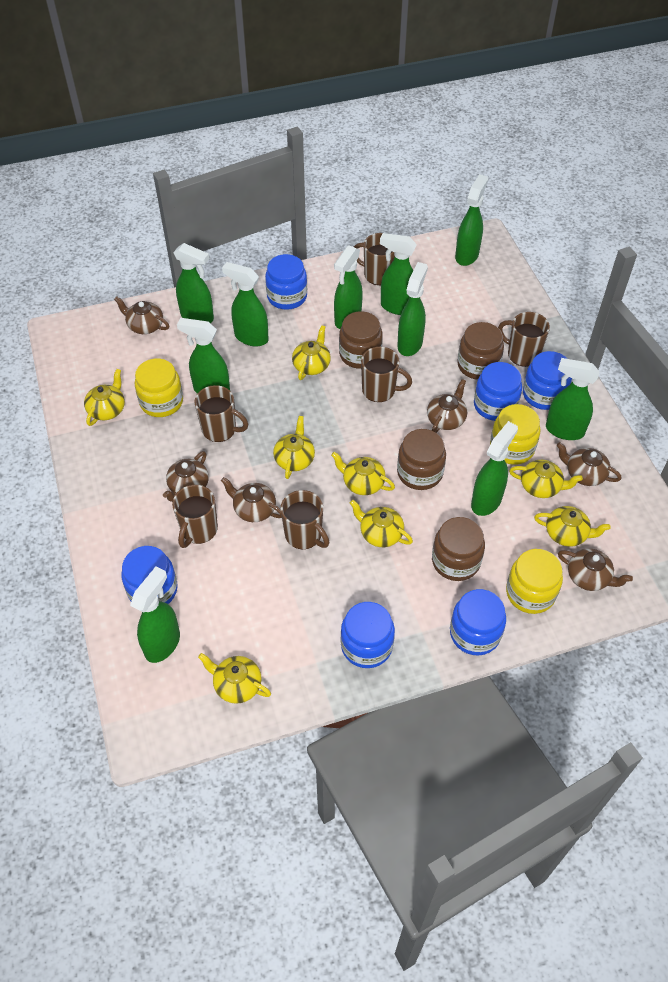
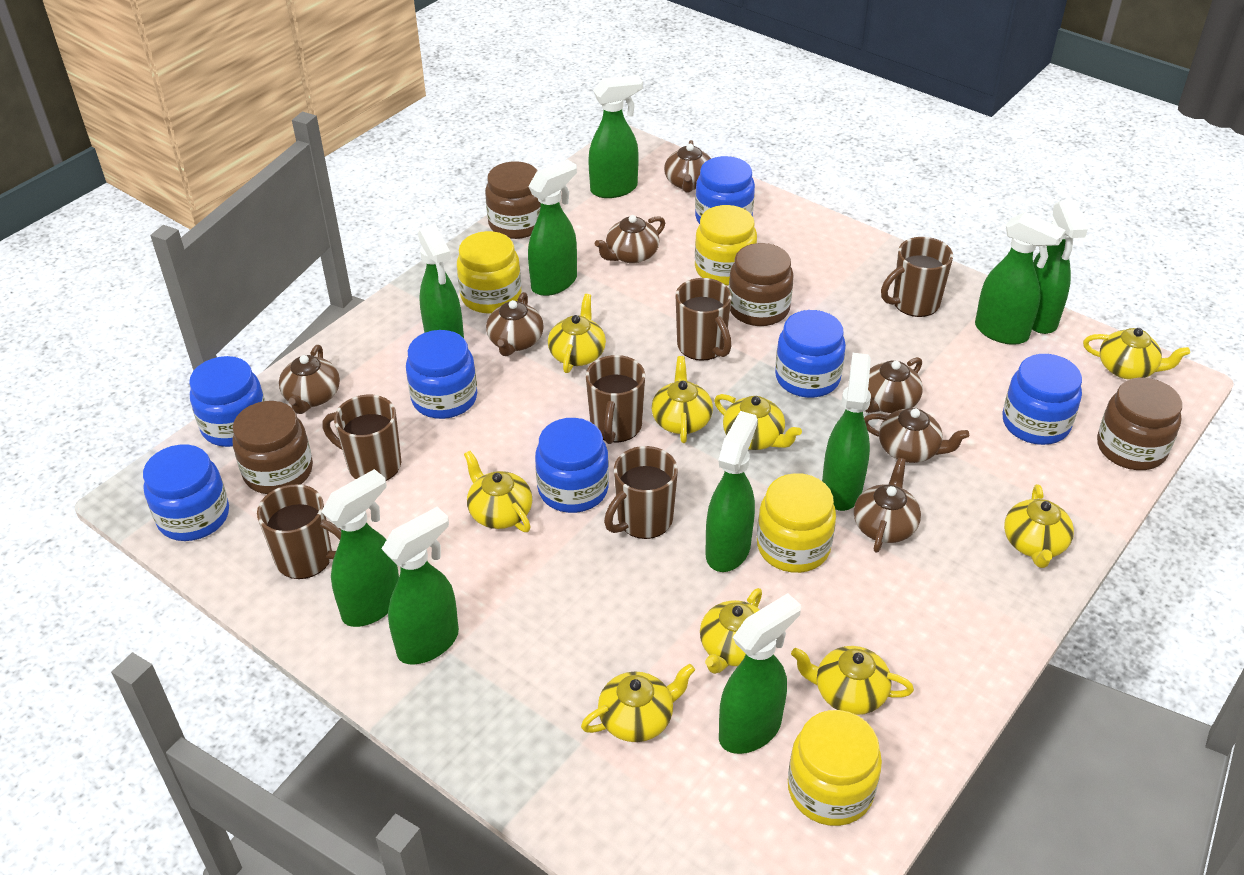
blue jar: 6 -> 7
brown teapot: 6 -> 7
yellow jar: 3 -> 4
yellow teapot: 8 -> 9

